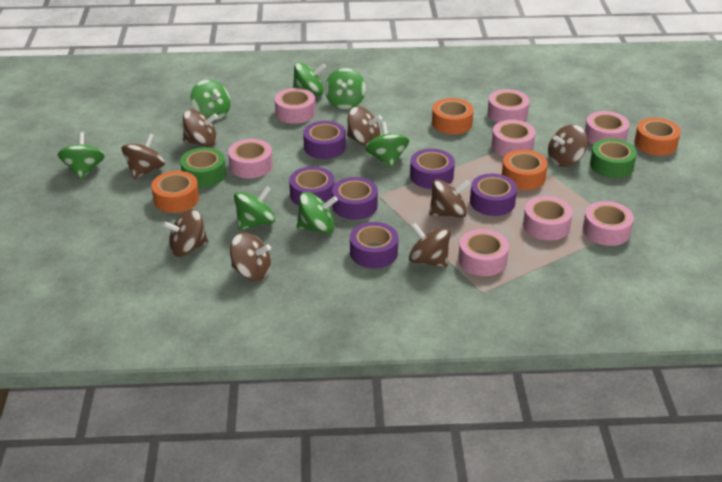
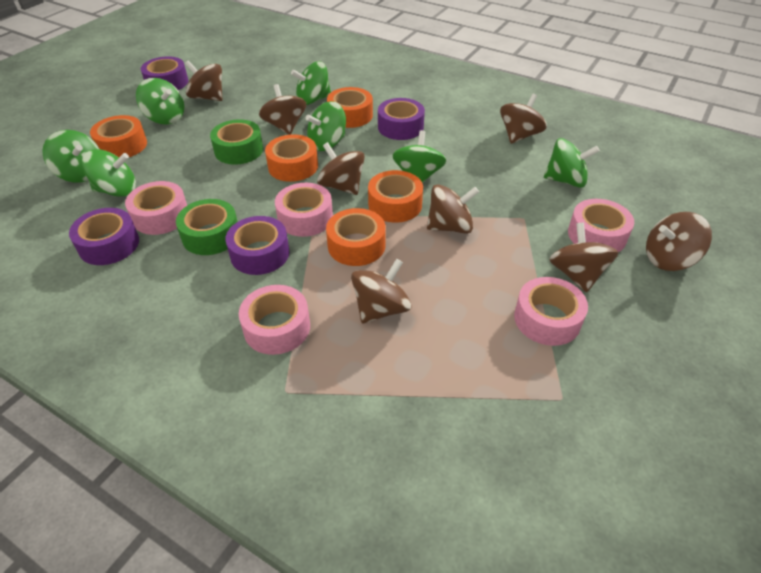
orange tape: 4 -> 5
pink tape: 8 -> 5
purple tape: 6 -> 4

